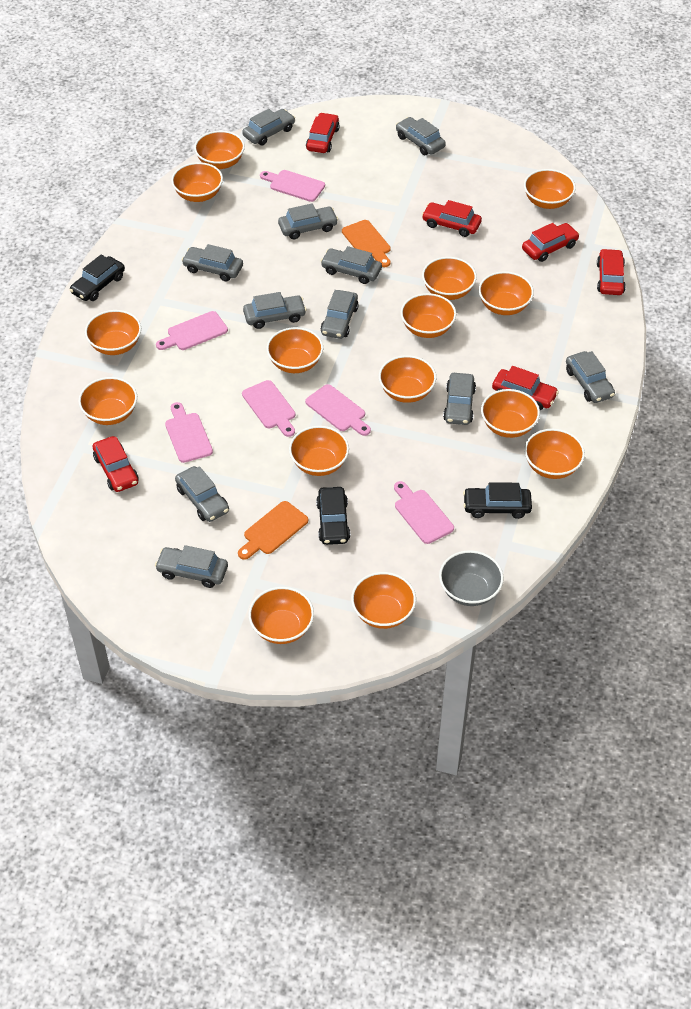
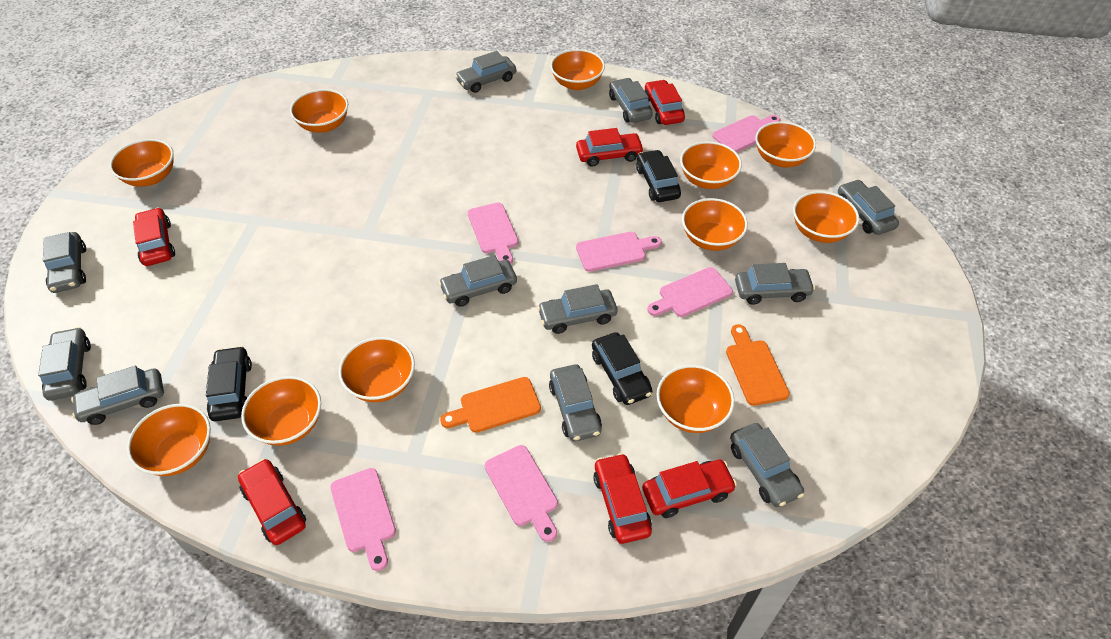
grey bowl: 1 -> 0
orange bowl: 15 -> 11

